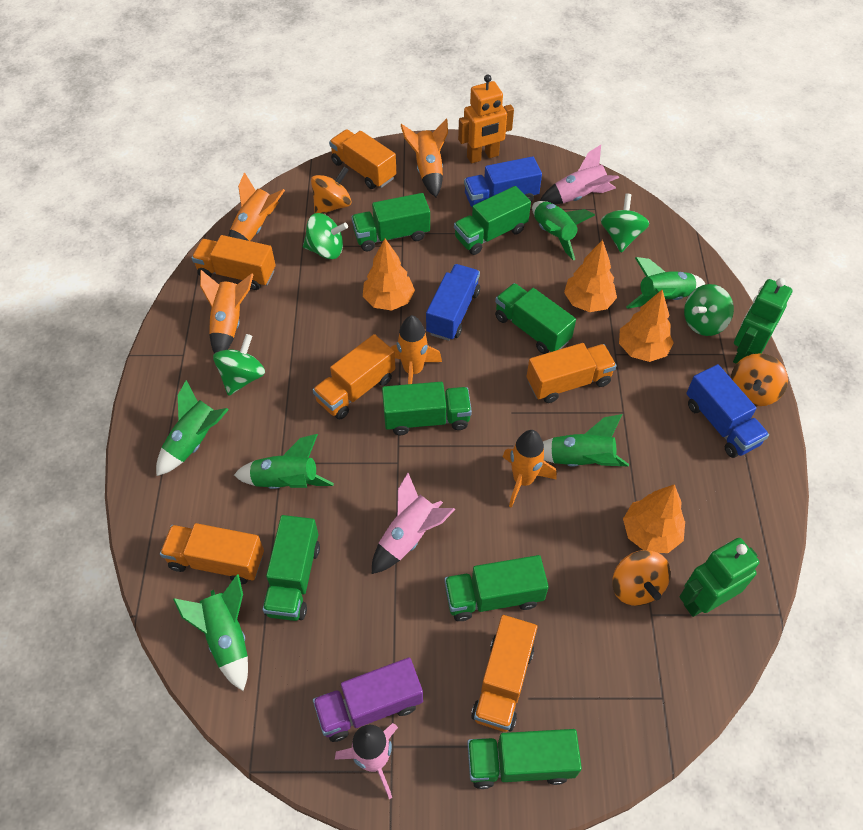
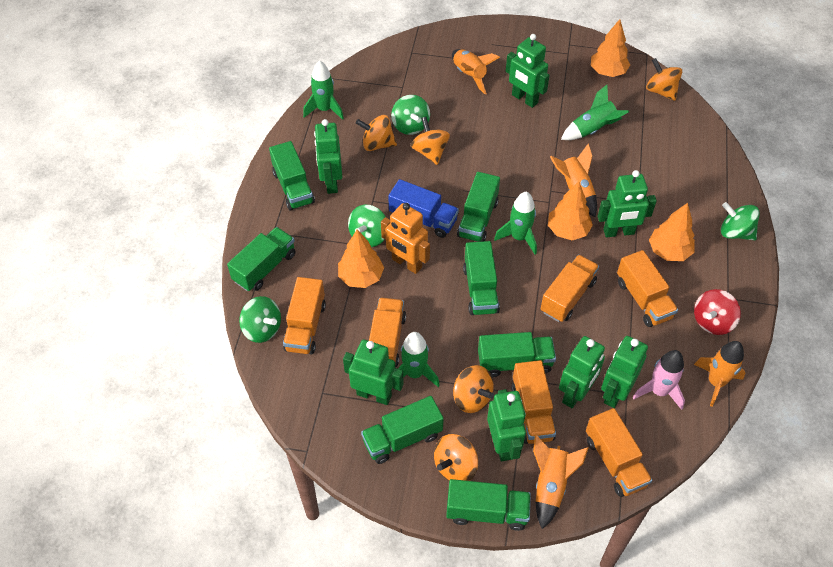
blue truck: 3 -> 1
green robot: 2 -> 7
green rocket: 6 -> 4
orange rocket: 5 -> 4
orange spinning top: 3 -> 5
pink rocket: 3 -> 1
purple truck: 1 -> 0
red spinning top: 0 -> 1

